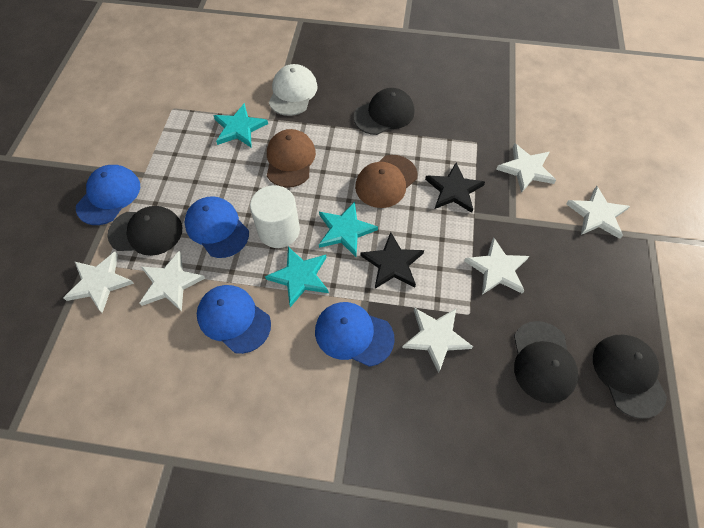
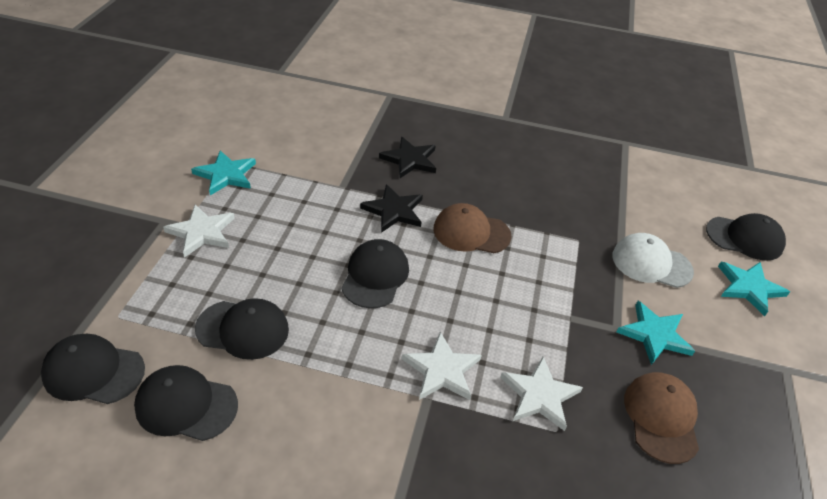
black cap: 4 -> 5
blue cap: 4 -> 0
white cylinder: 1 -> 0
white star: 6 -> 3

